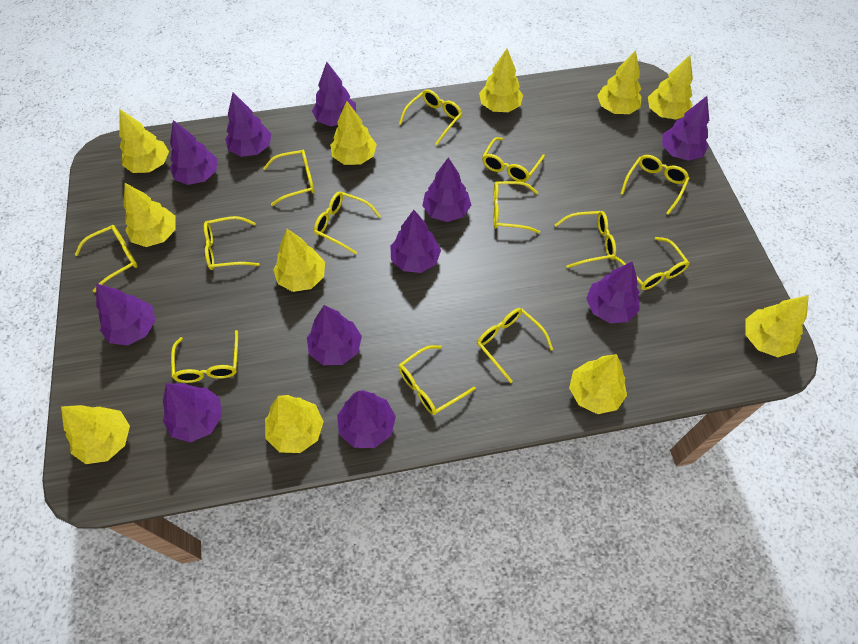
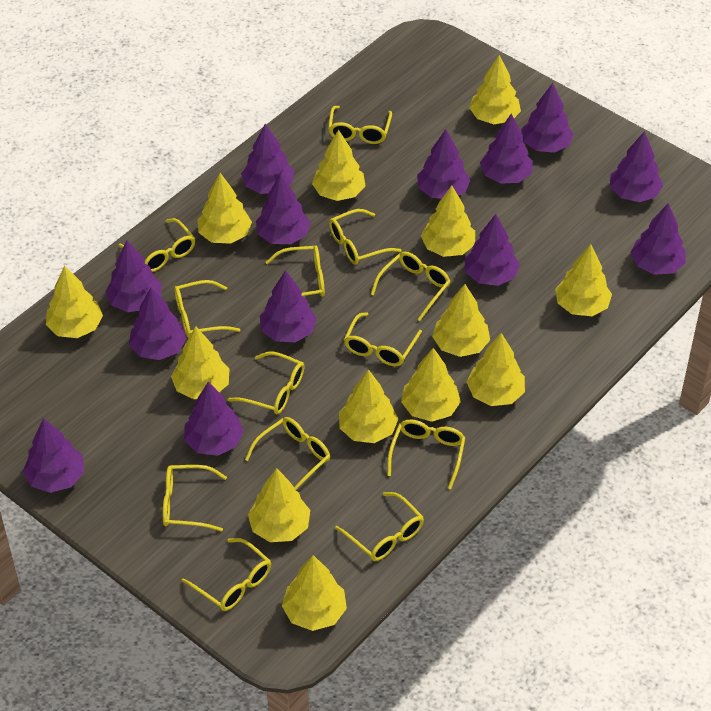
purple tree: 11 -> 13
yellow tree: 11 -> 13

